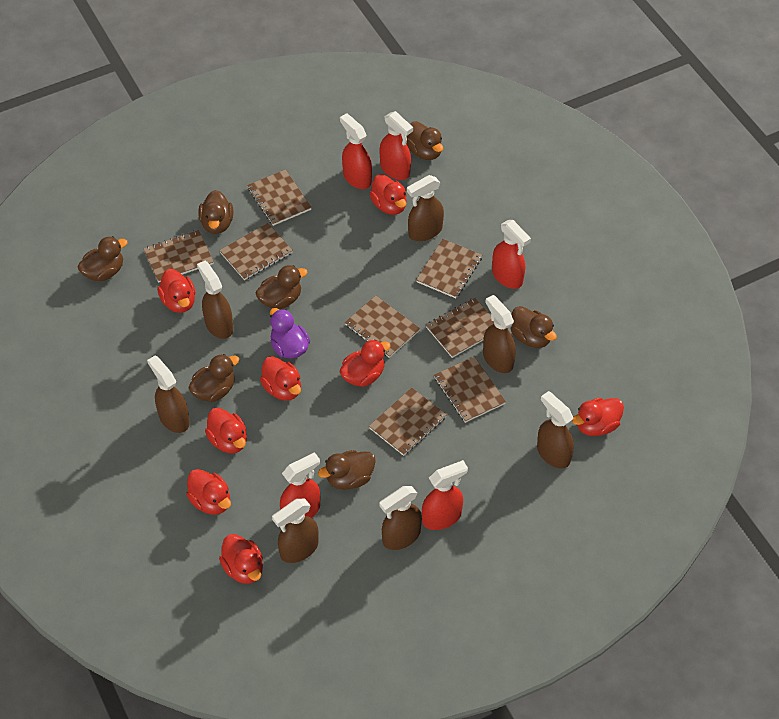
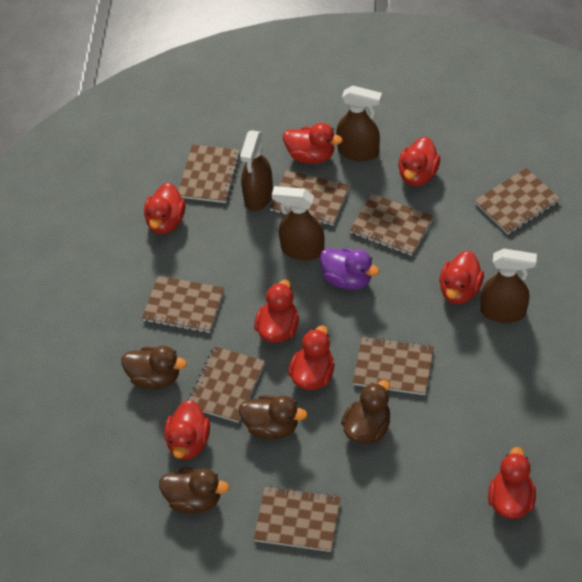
brown duck: 7 -> 4
brown spray bottle: 7 -> 4
red spray bottle: 5 -> 0

